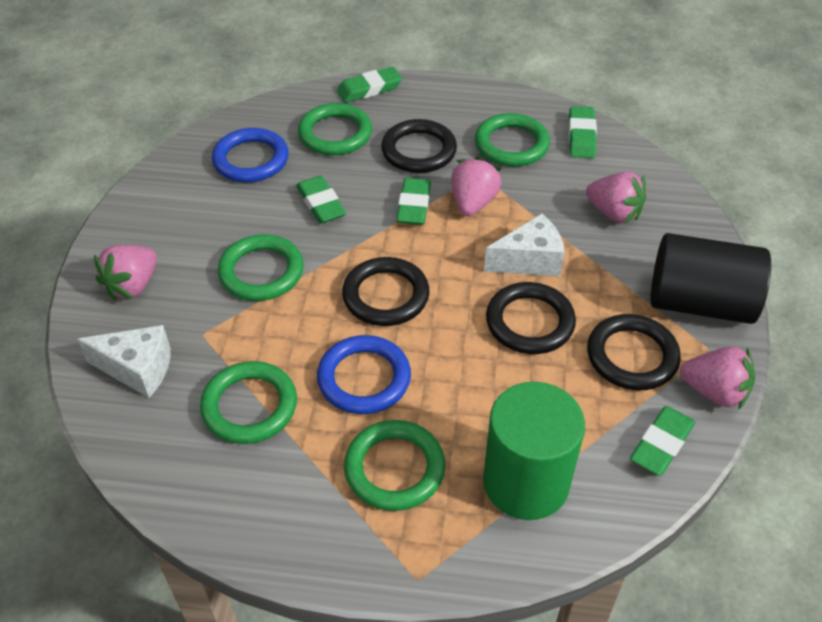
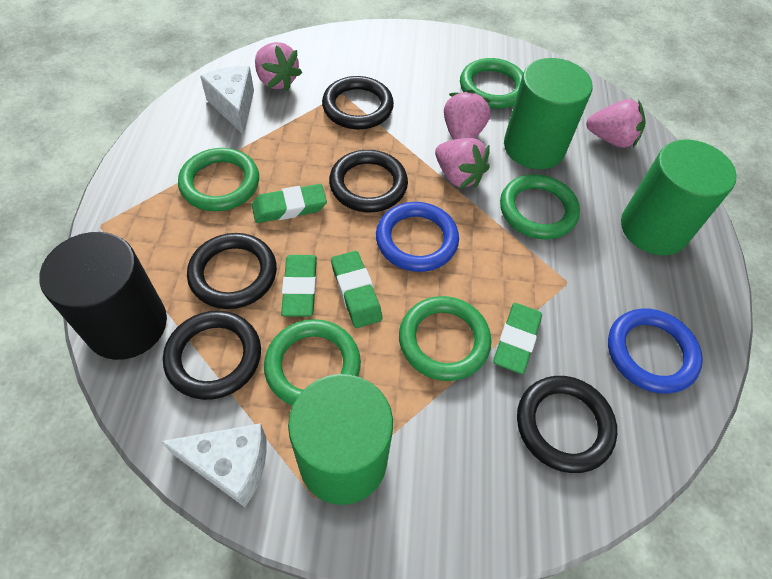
black ring: 4 -> 5
green cylinder: 1 -> 3
green eraser: 5 -> 4

